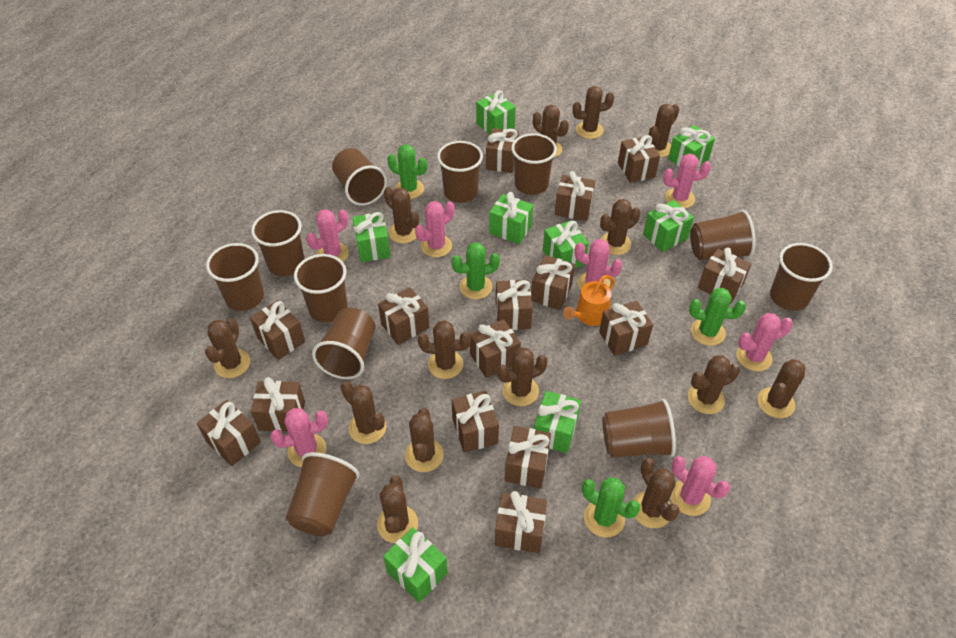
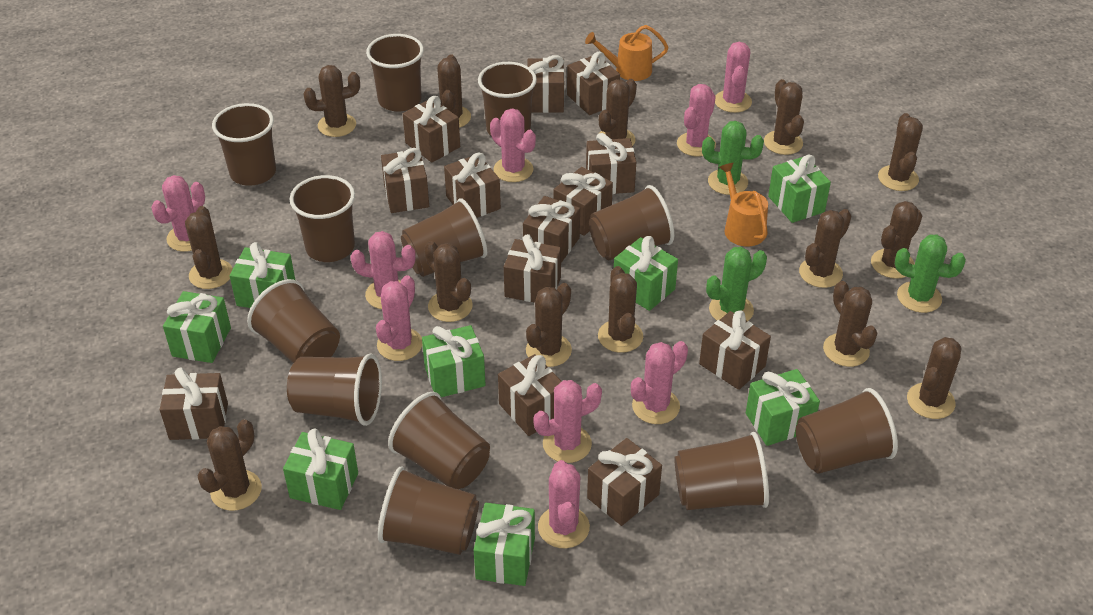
brown cup: 11 -> 12
brown gift: 15 -> 13
green cactus: 4 -> 3
orange watering can: 1 -> 2
pink cactus: 7 -> 9

